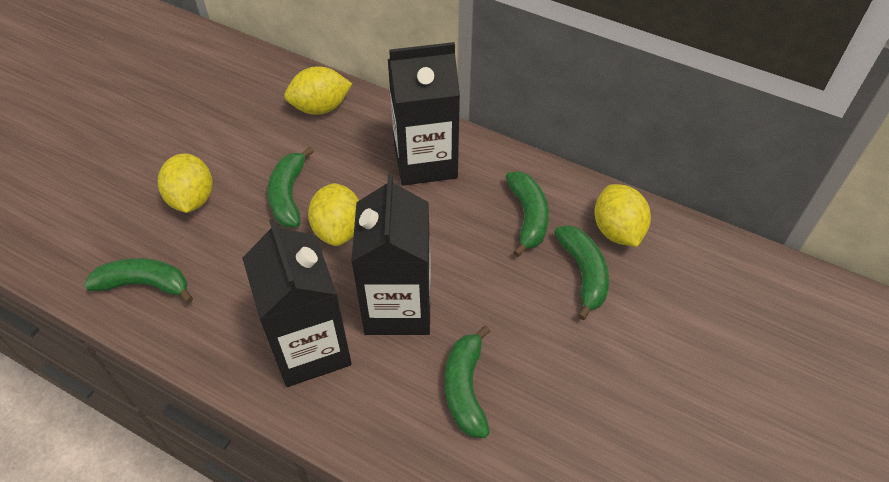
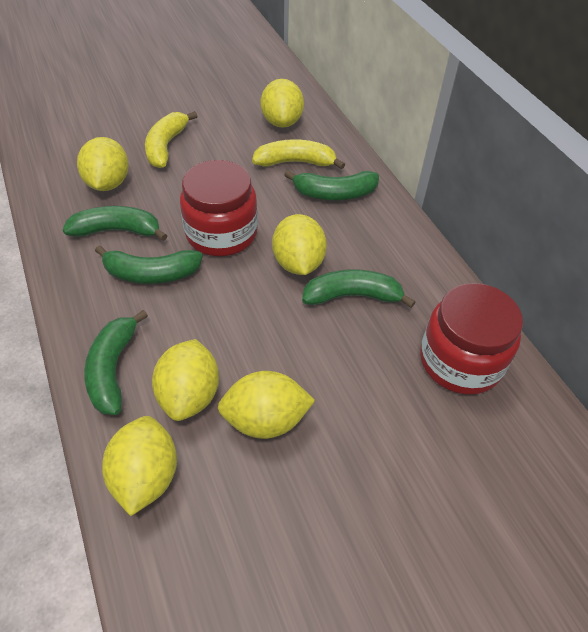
black carton: 3 -> 0
red jar: 0 -> 2
yellow banana: 0 -> 2
yellow lemon: 4 -> 6

